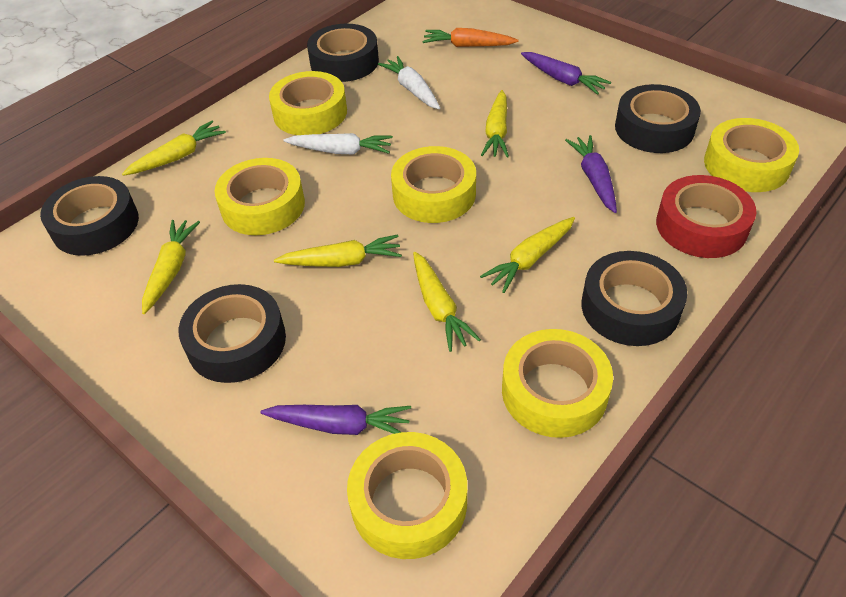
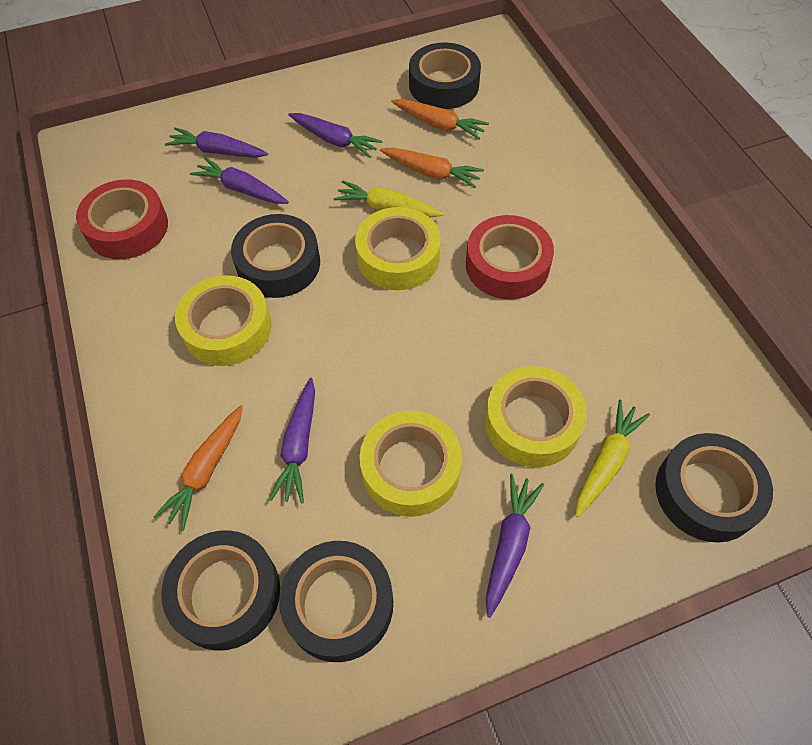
orange carrot: 1 -> 3
purple carrot: 3 -> 5
red tape: 1 -> 2
white carrot: 2 -> 0
yellow carrot: 6 -> 2
yellow tape: 6 -> 4

